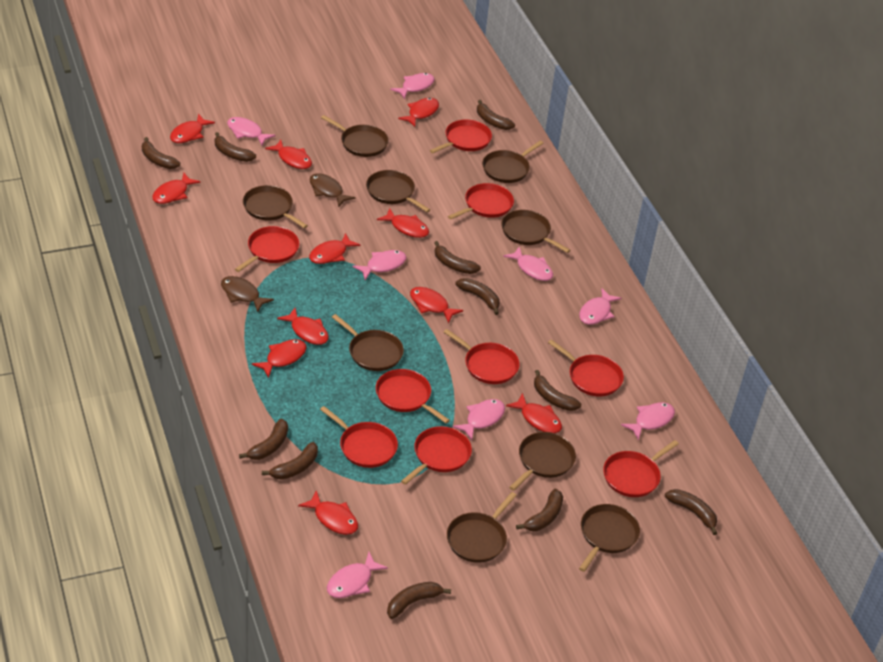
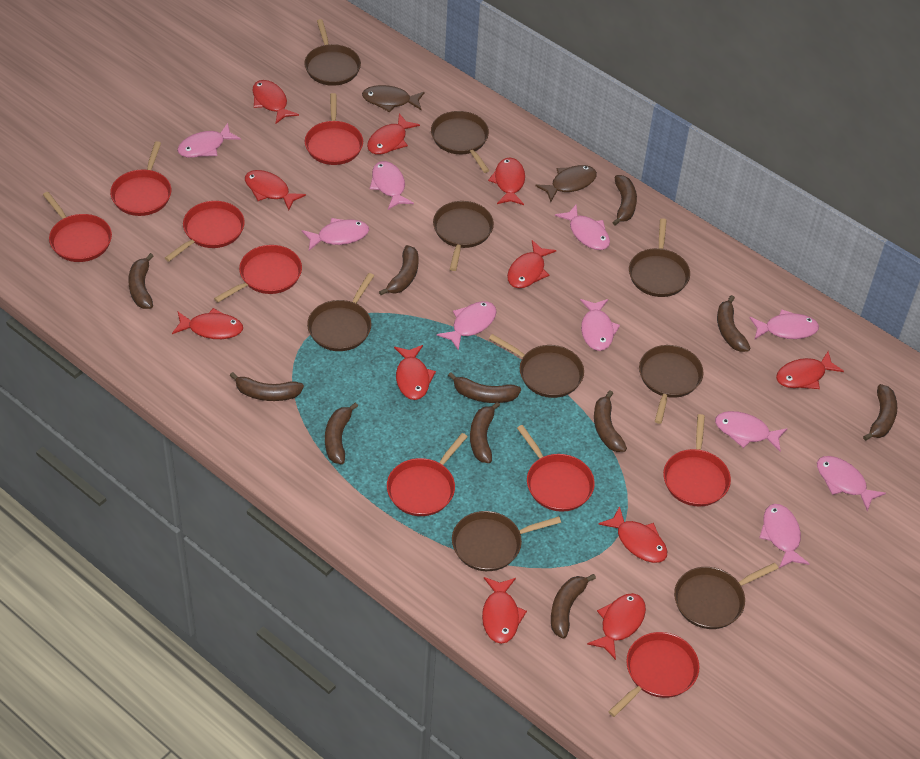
pink fish: 8 -> 10

